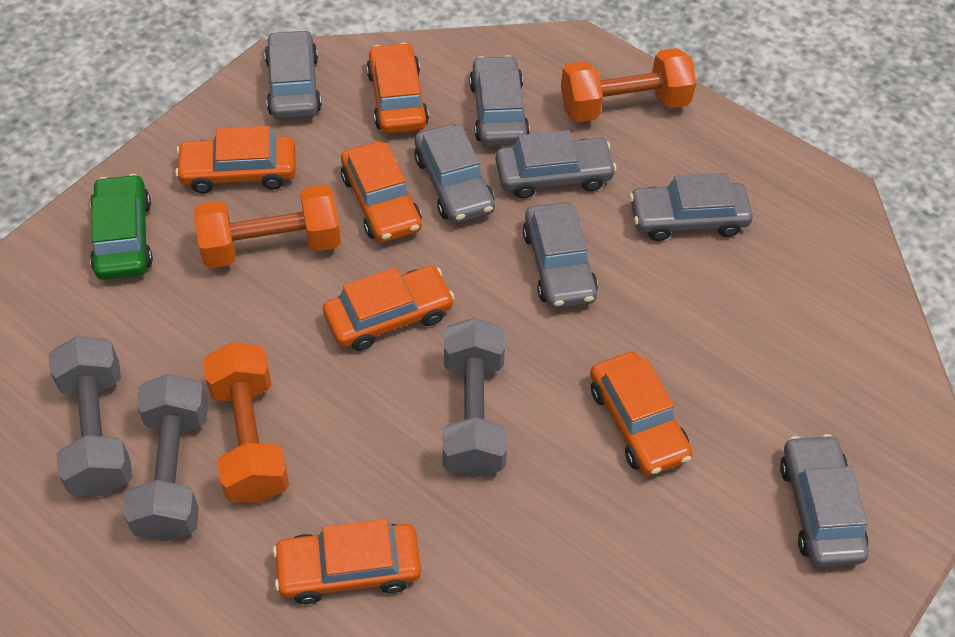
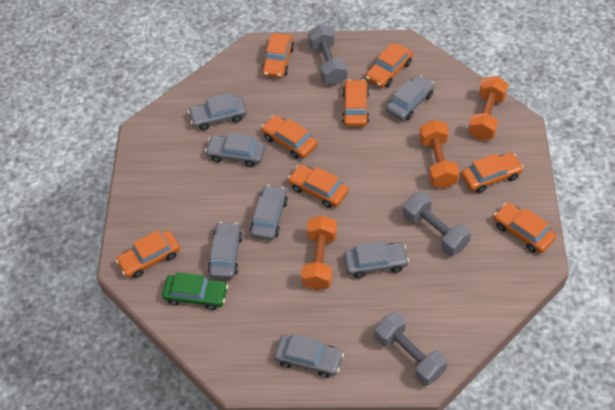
orange car: 6 -> 8

